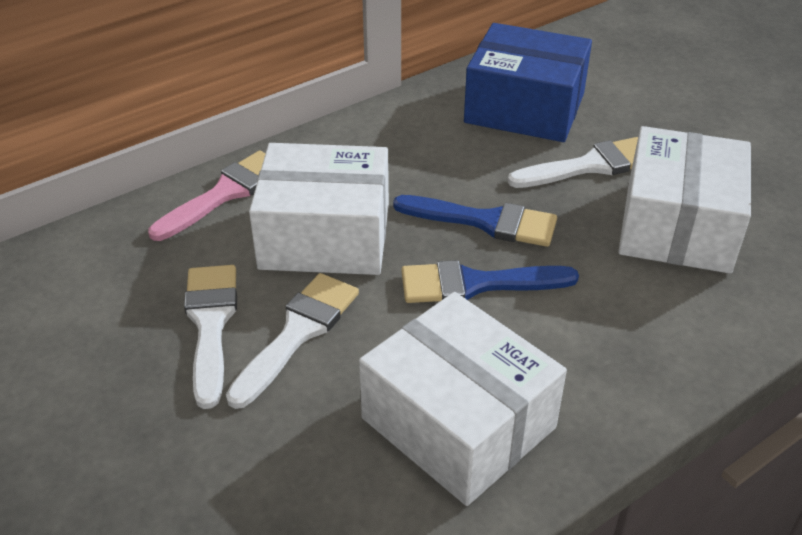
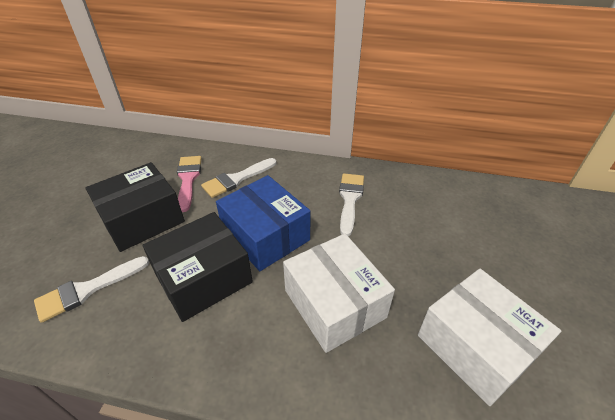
black box: 0 -> 2
blue brush: 2 -> 0
white box: 3 -> 2

